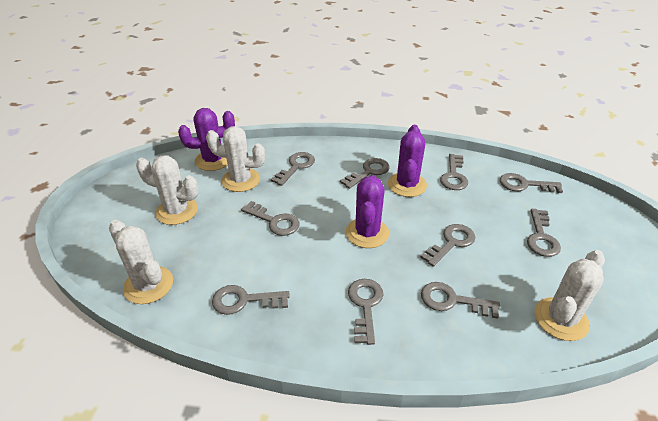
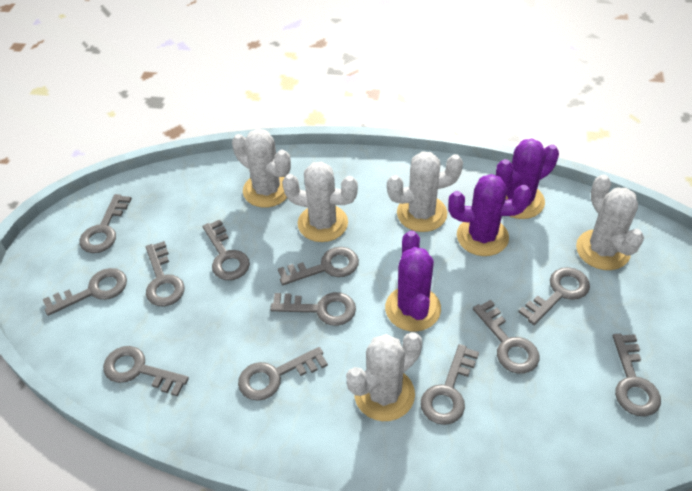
grey key: 10 -> 12
white cactus: 4 -> 5

